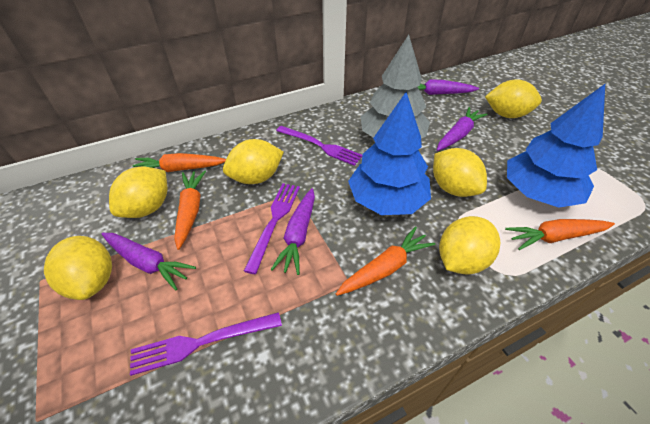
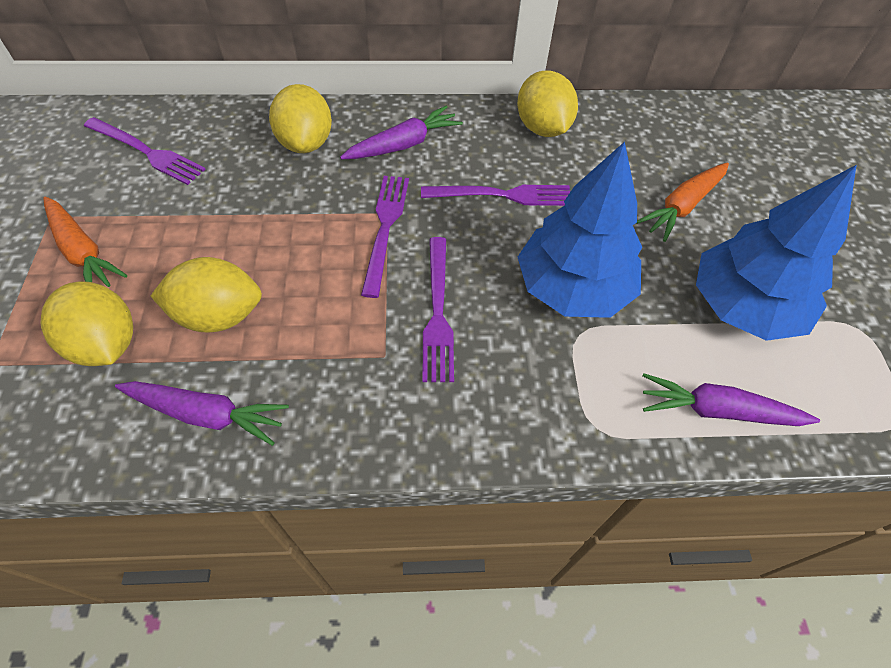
grey tree: 1 -> 0
orange carrot: 4 -> 2
purple carrot: 4 -> 3
purple fork: 3 -> 4
yellow lemon: 6 -> 4

